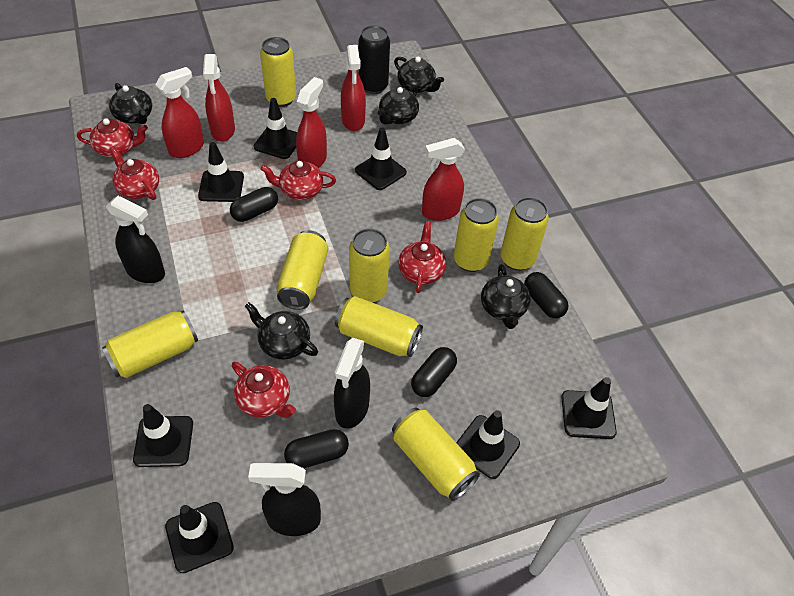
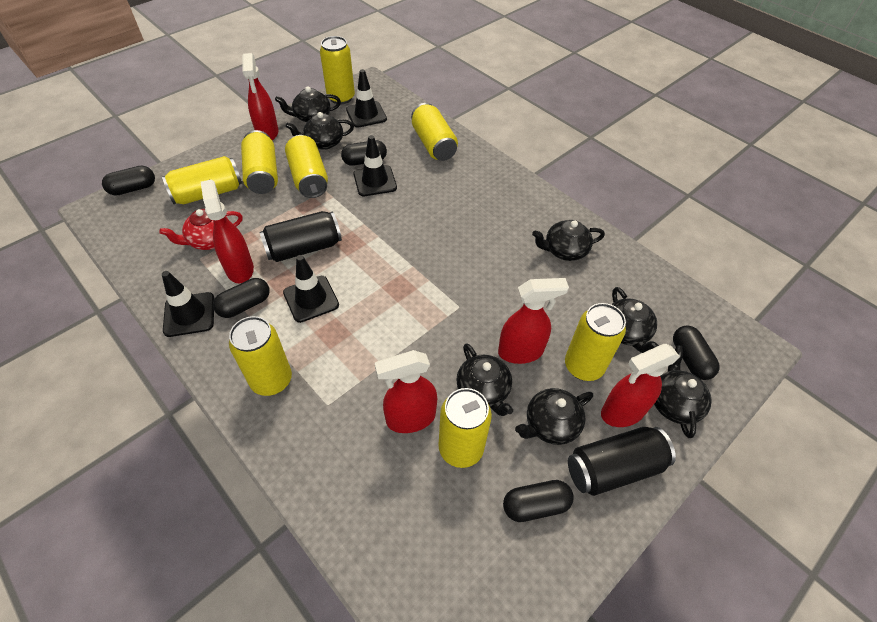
black can: 1 -> 2
black capsule: 4 -> 5
black spray bottle: 3 -> 0
black teapot: 5 -> 7
black traffic cone: 7 -> 4
red teapot: 5 -> 1

